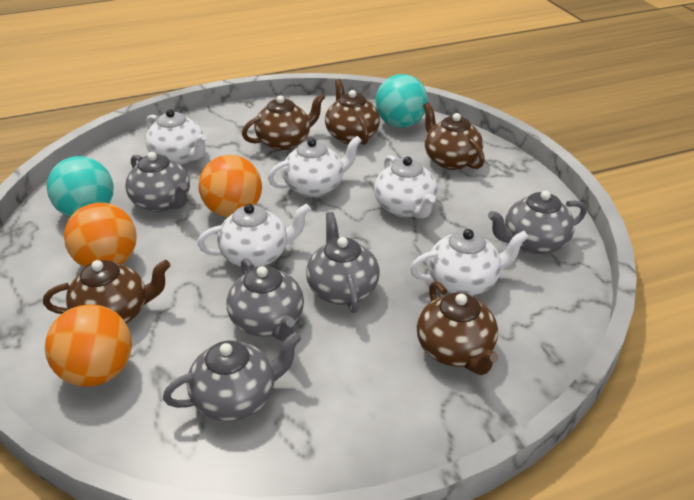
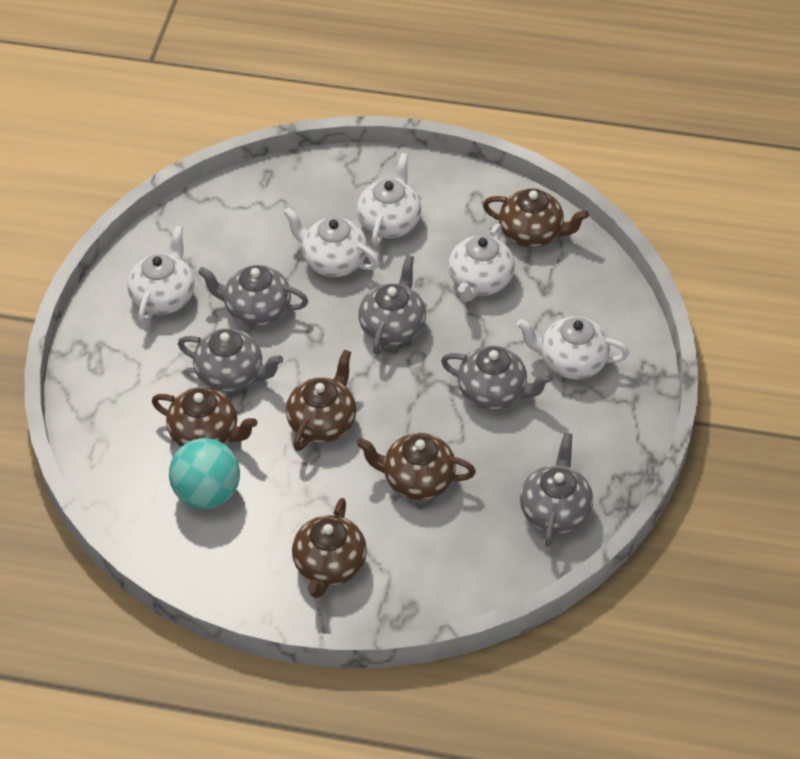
orange ball: 3 -> 0
turquoise ball: 2 -> 1

